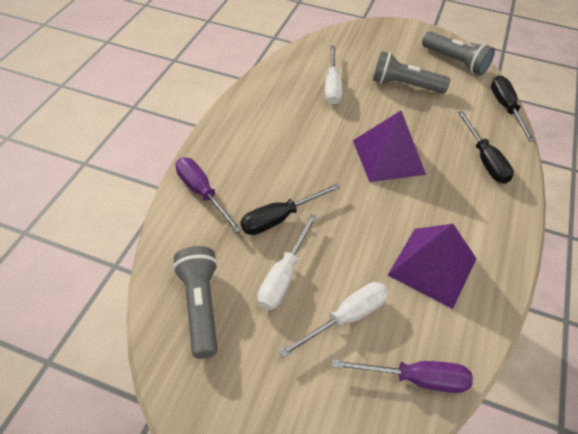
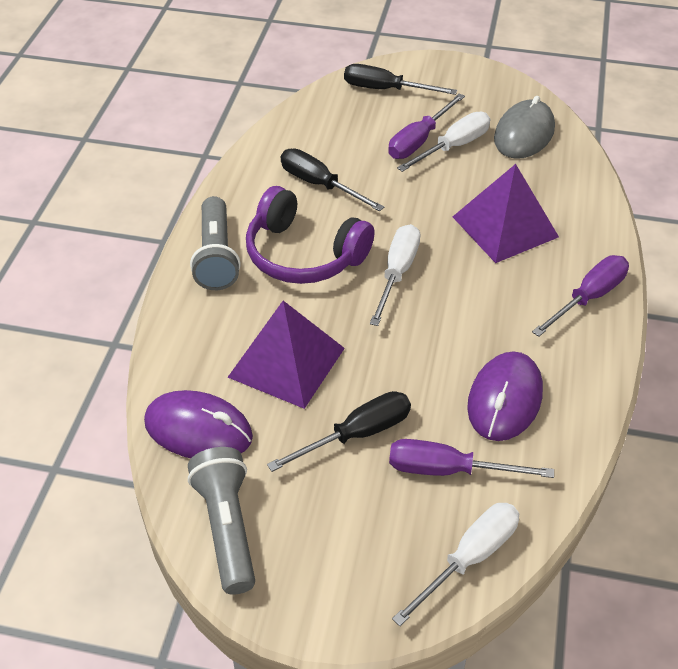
grey flashlight: 3 -> 2
grey mouse: 0 -> 1
purple headphones: 0 -> 1
purple mouse: 0 -> 2
purple screwdriver: 2 -> 3

